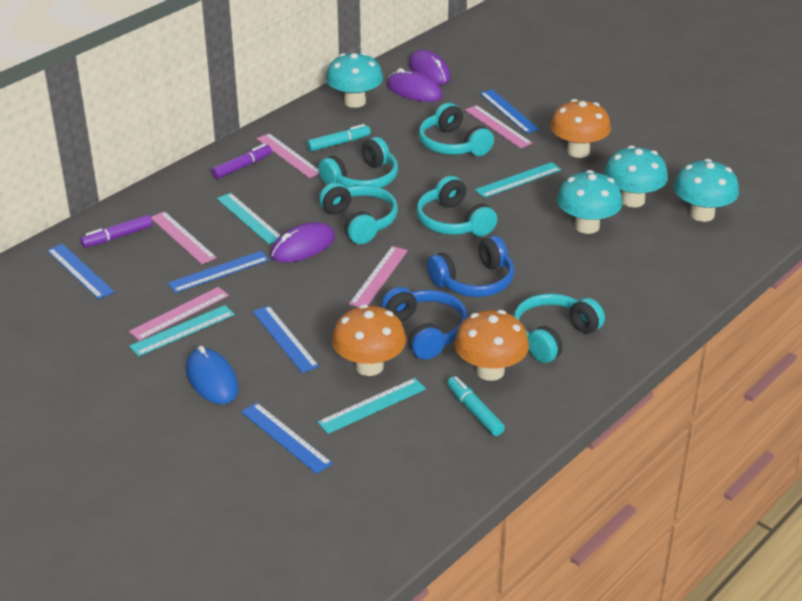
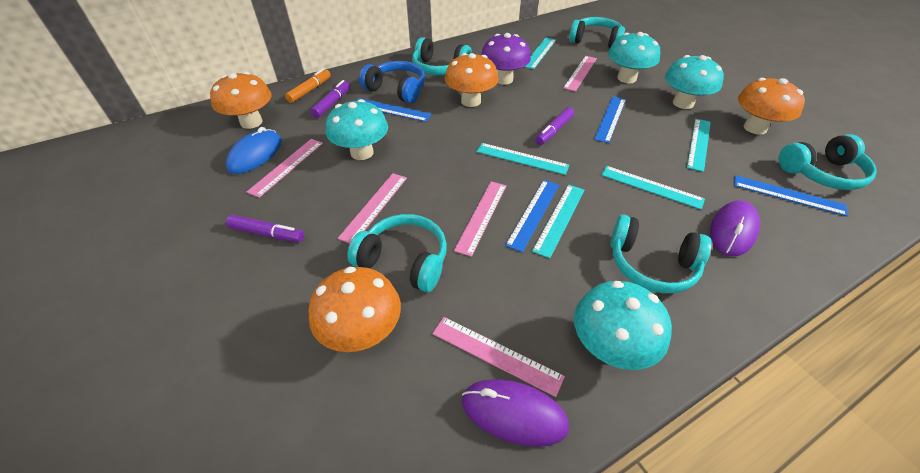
blue headphones: 2 -> 1
blue ruler: 5 -> 4
orange marker: 0 -> 1
orange mushroom: 3 -> 4
purple marker: 2 -> 3
purple mouse: 3 -> 2
purple mushroom: 0 -> 1
turquoise marker: 2 -> 0
turquoise ruler: 4 -> 5

